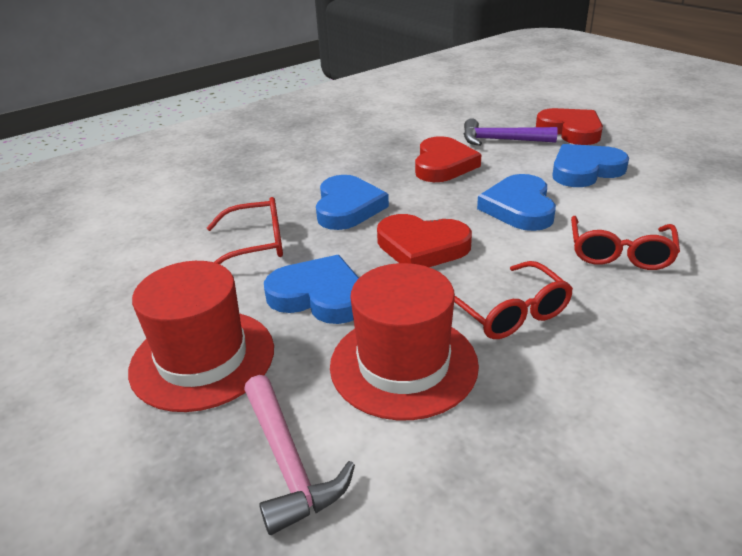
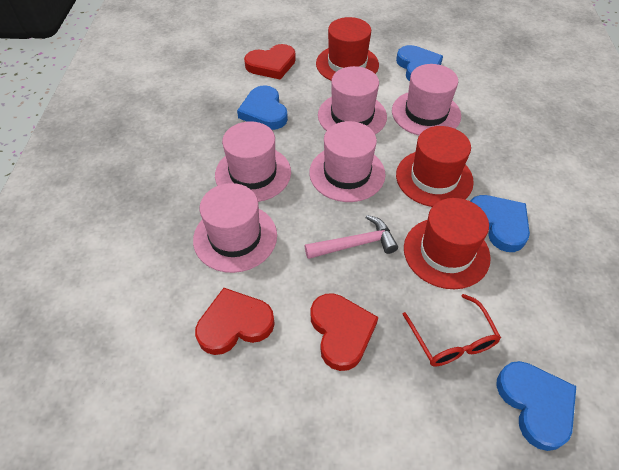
pink hat: 0 -> 5
purple hammer: 1 -> 0
red glasses: 3 -> 1
red hat: 2 -> 3

